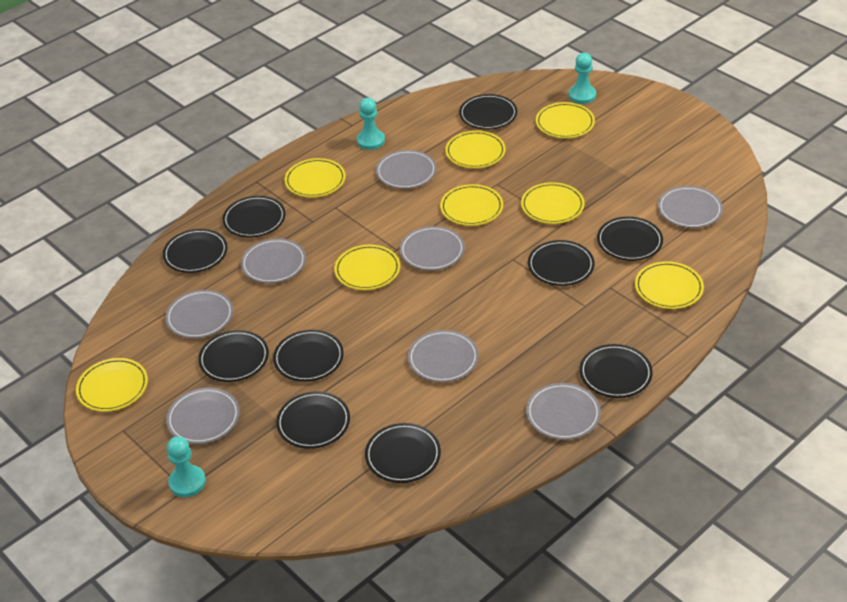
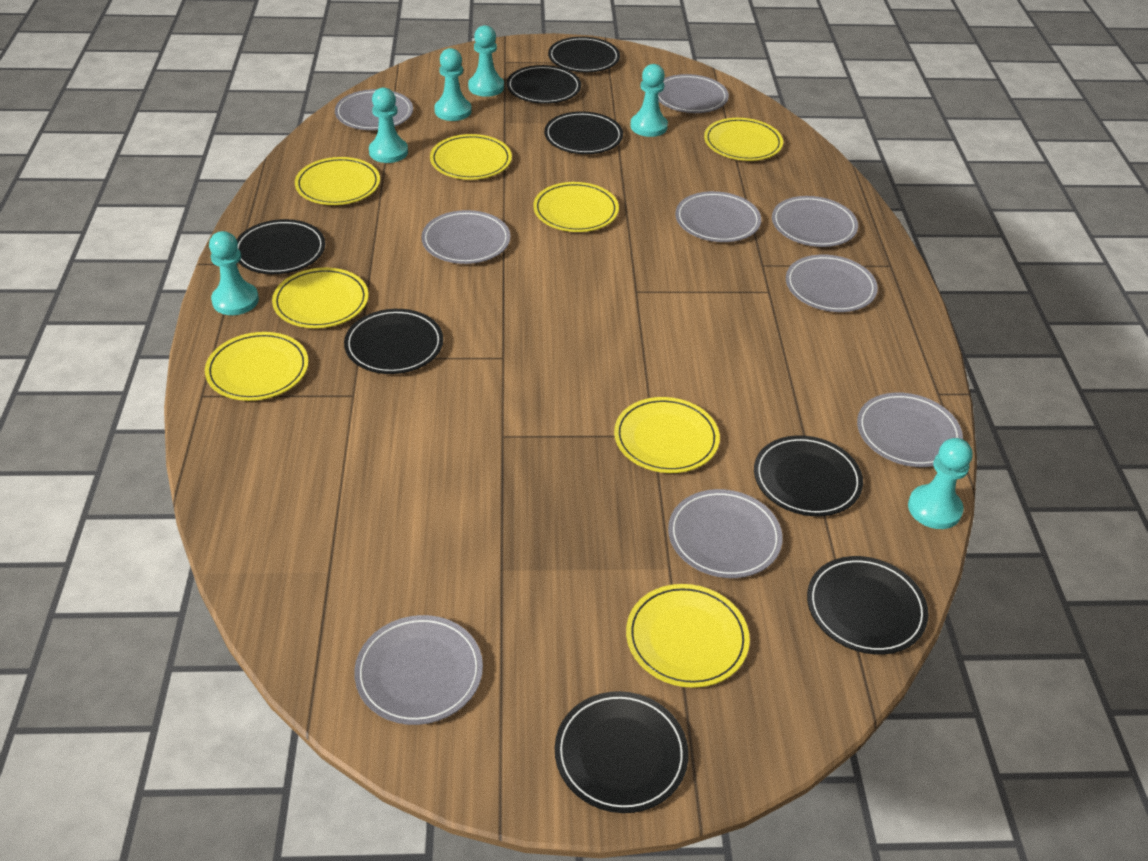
black plate: 10 -> 8
grey plate: 8 -> 9
turquoise pawn: 3 -> 6

